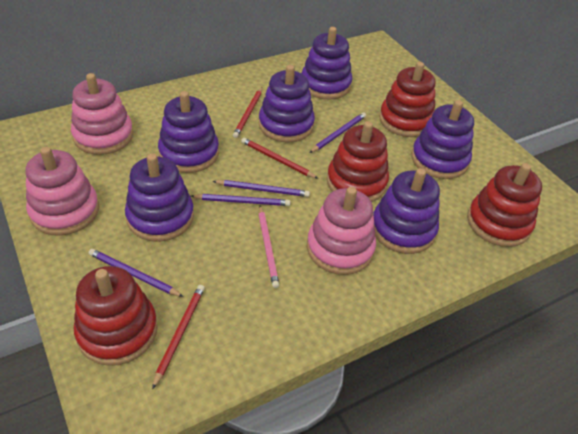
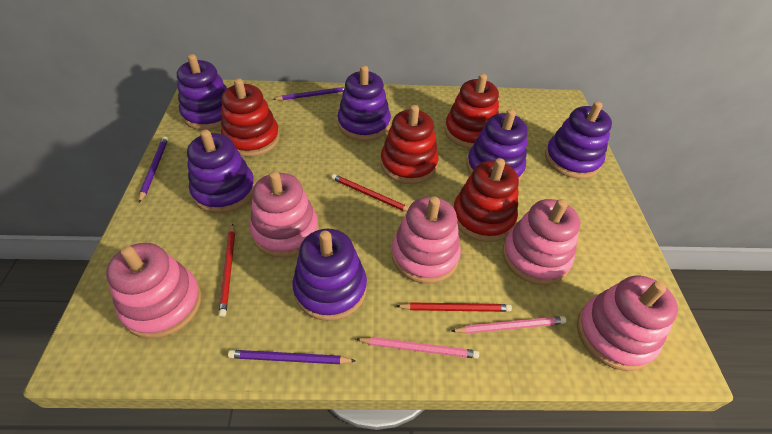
pink pencil: 1 -> 2
pink stacking toy: 3 -> 5
purple pencil: 4 -> 3

